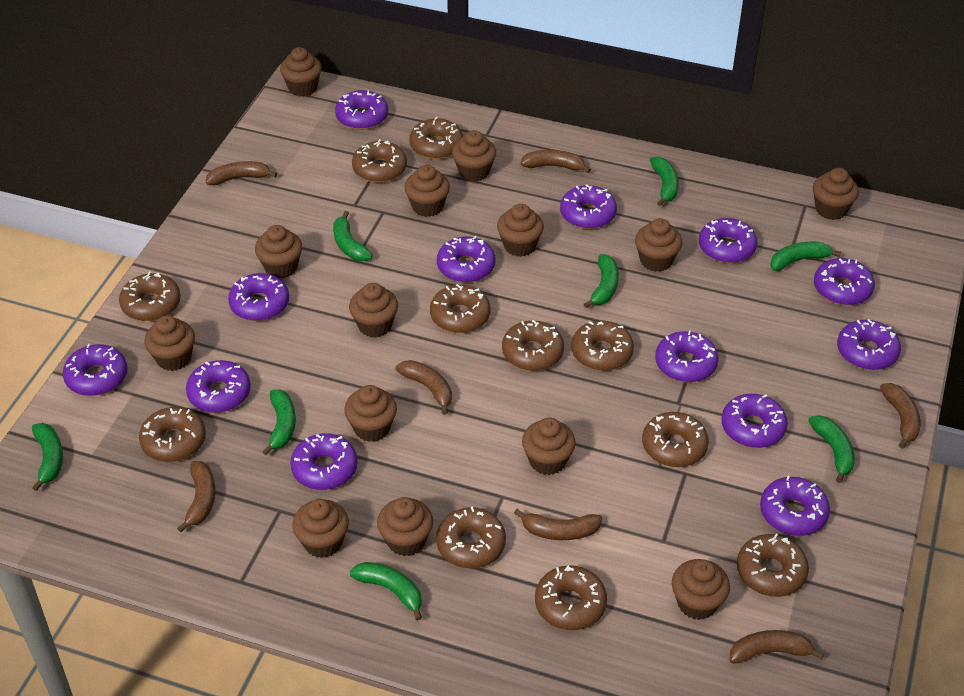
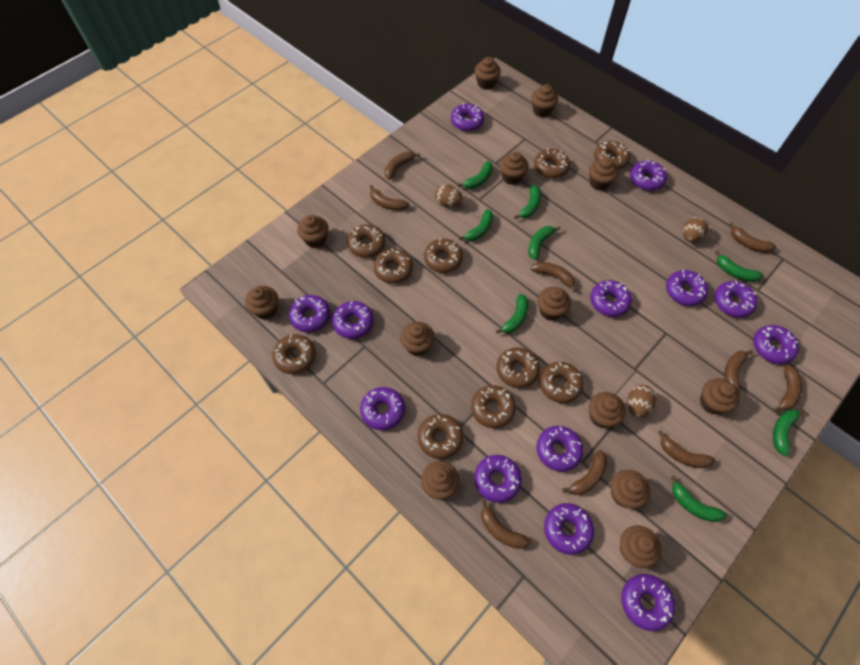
brown banana: 7 -> 9
brown cupcake: 14 -> 13
brown donut: 11 -> 10
brown egg: 0 -> 3

